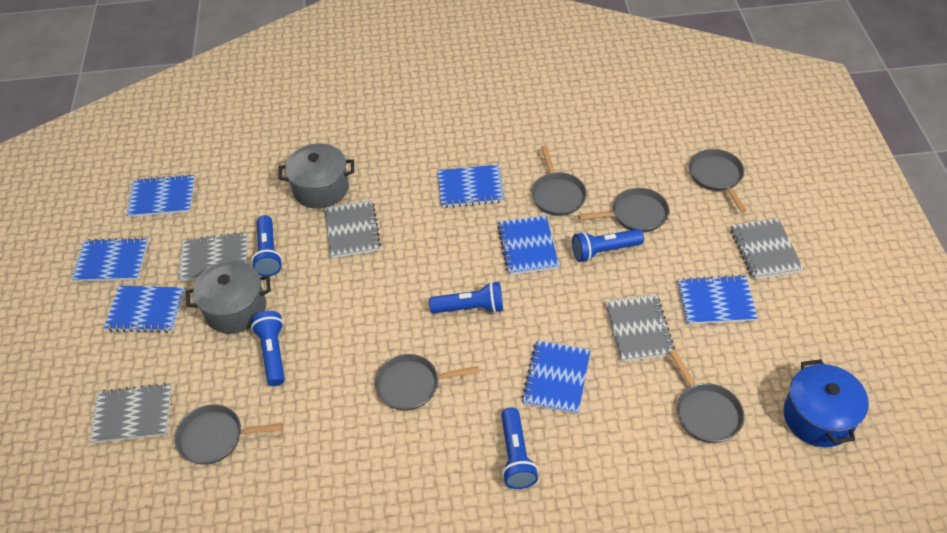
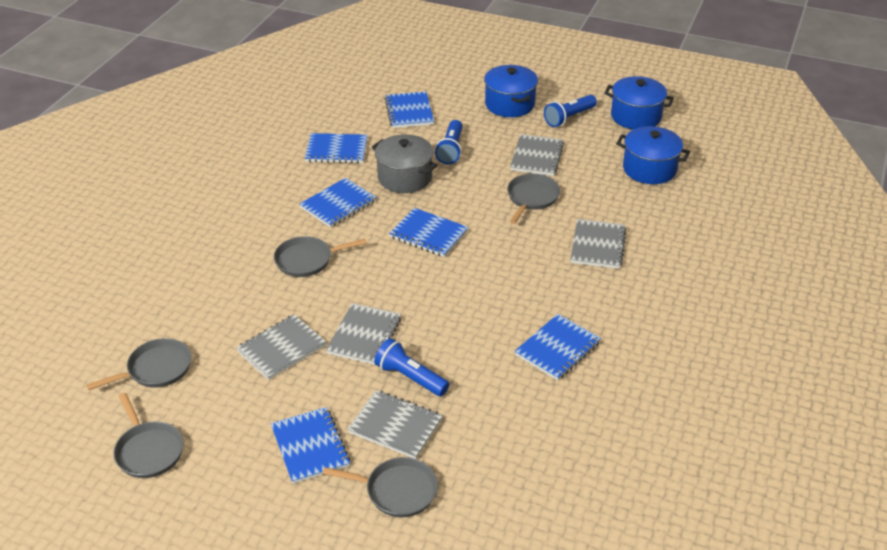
blue flashlight: 5 -> 3
blue notebook: 7 -> 6
blue pot: 1 -> 3
grey pan: 6 -> 5
grey pot: 2 -> 1

